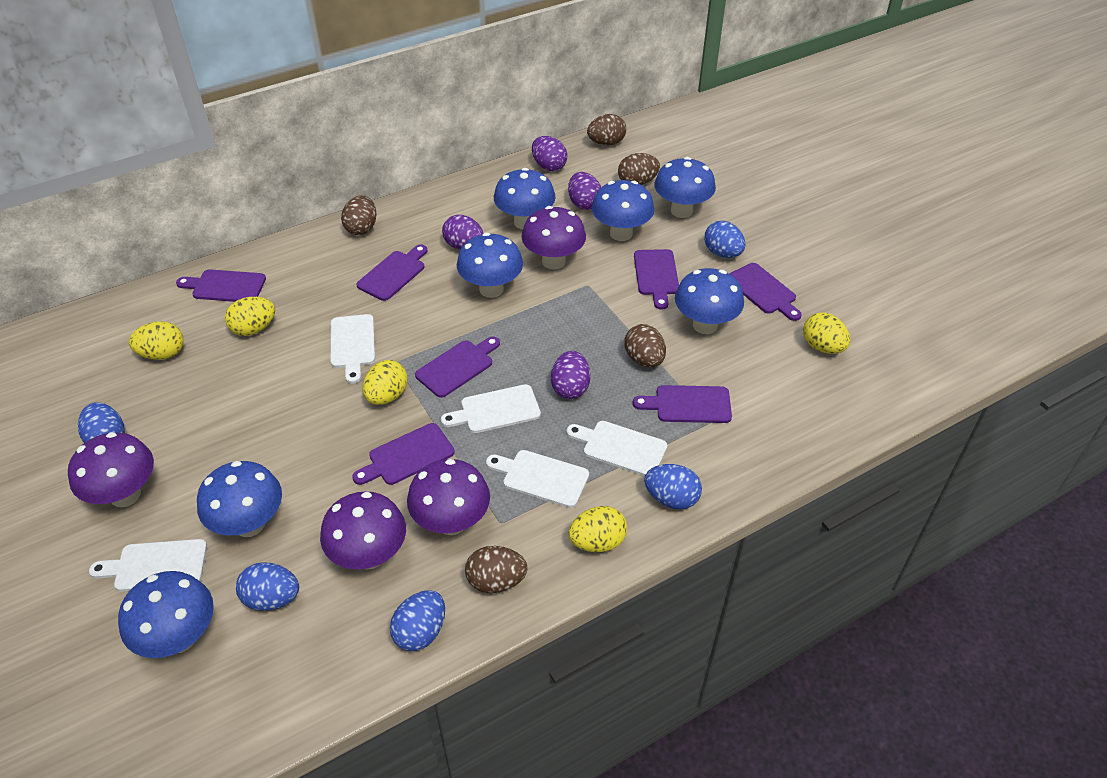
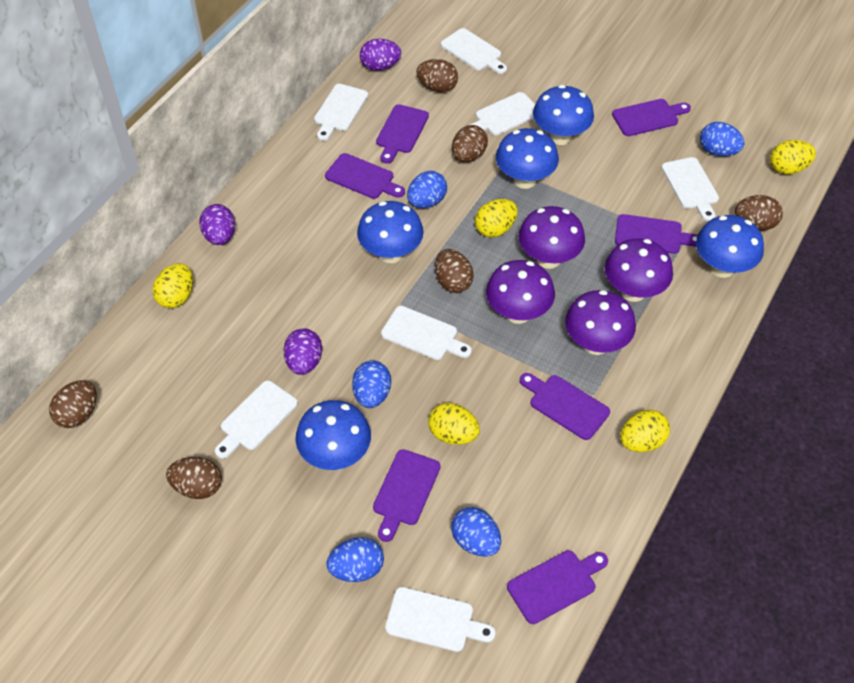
blue mushroom: 7 -> 5
brown egg: 5 -> 6
purple egg: 4 -> 3
white cutting board: 5 -> 7

